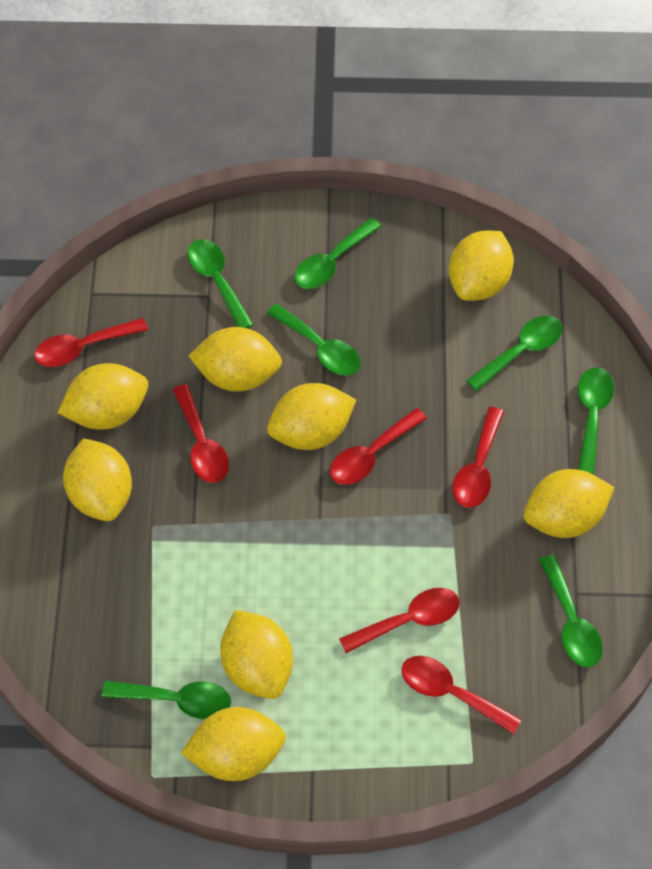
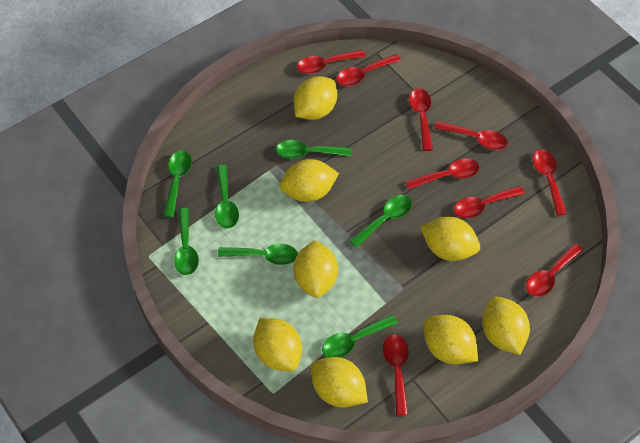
red spoon: 6 -> 9

